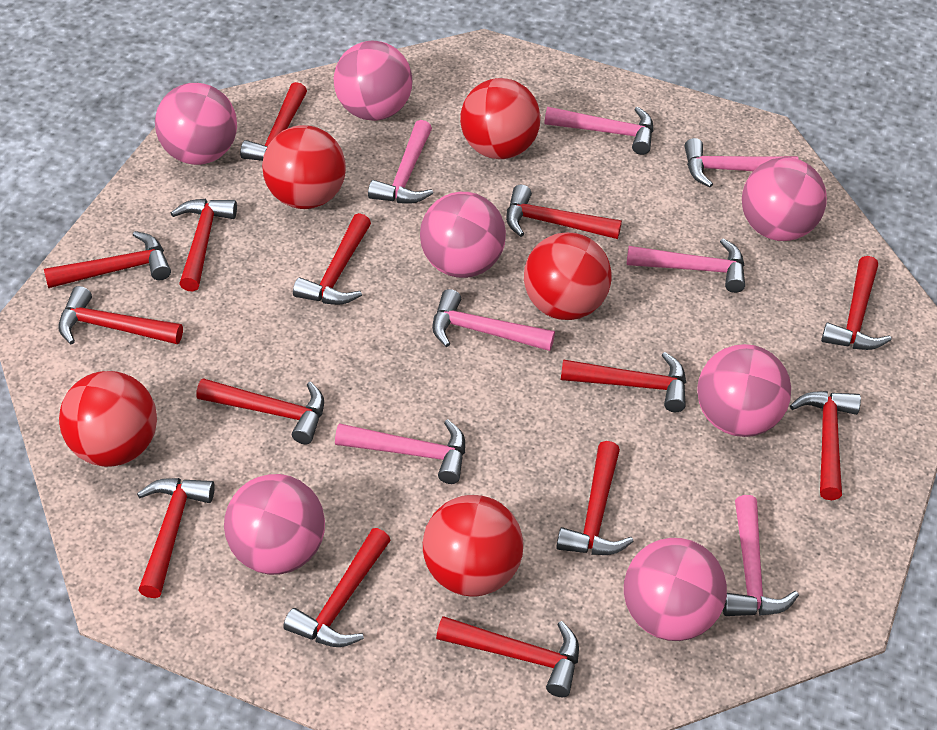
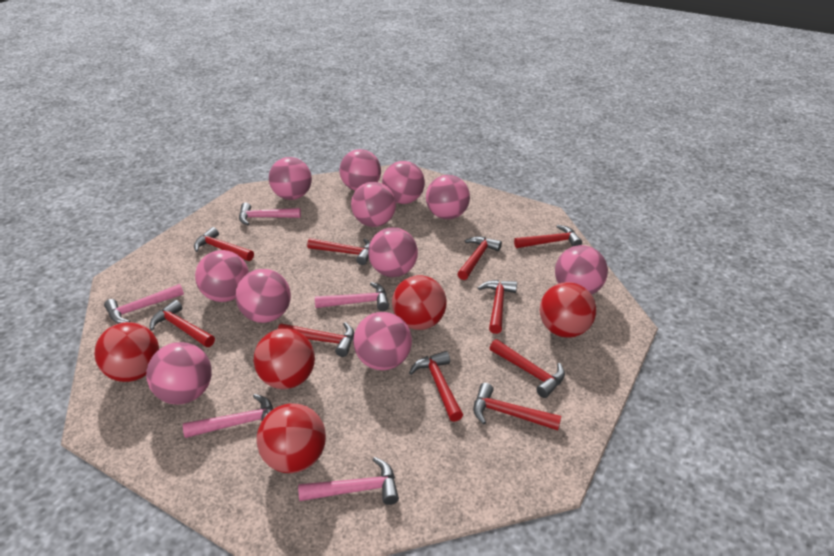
pink ball: 7 -> 11
pink hammer: 7 -> 5
red hammer: 14 -> 10

